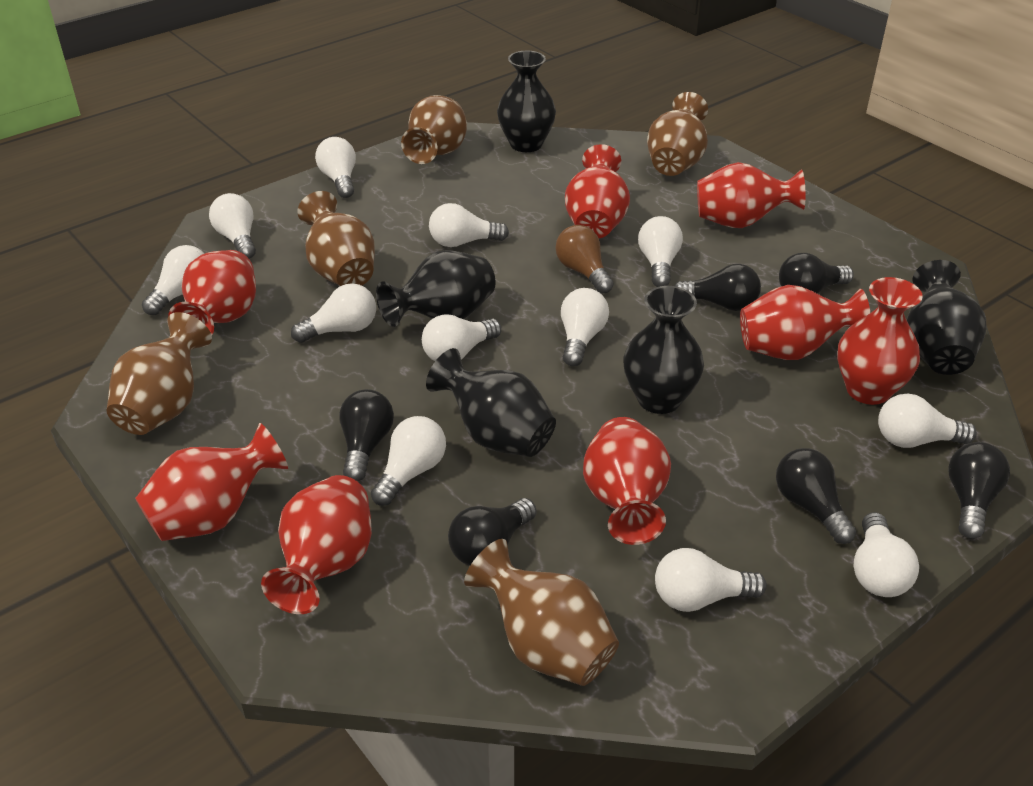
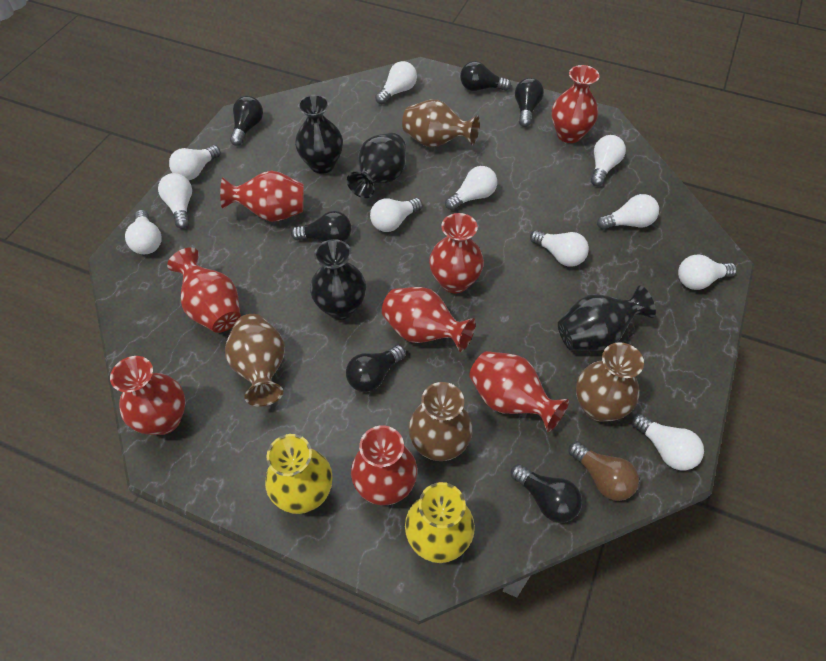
black vase: 5 -> 4
brown vase: 5 -> 4
white light bulb: 12 -> 11
yellow vase: 0 -> 2

